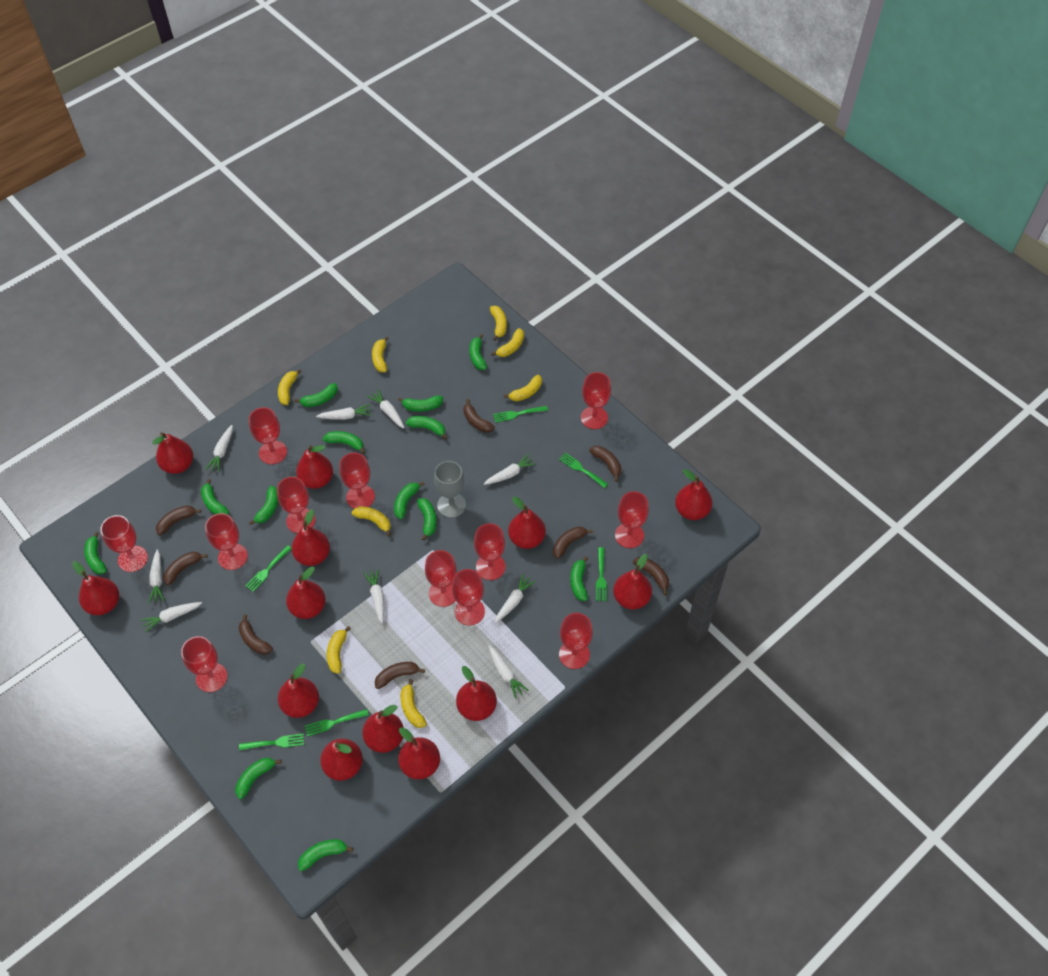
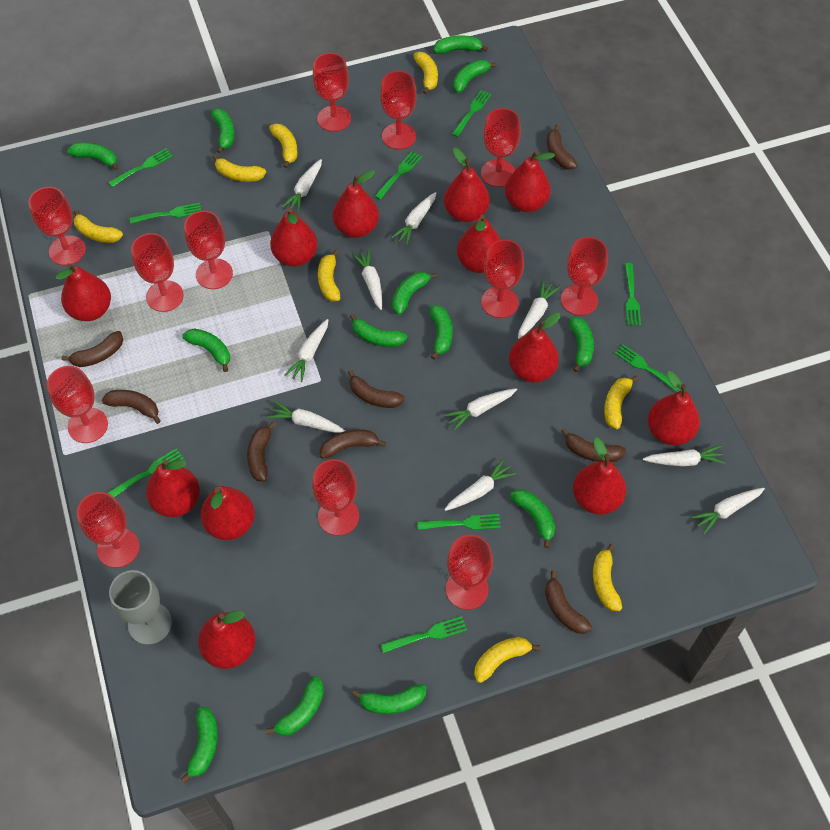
green fork: 6 -> 9
red pear: 13 -> 12
white carrot: 9 -> 10

